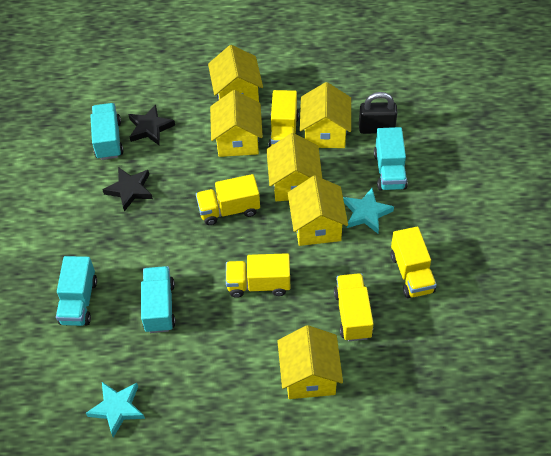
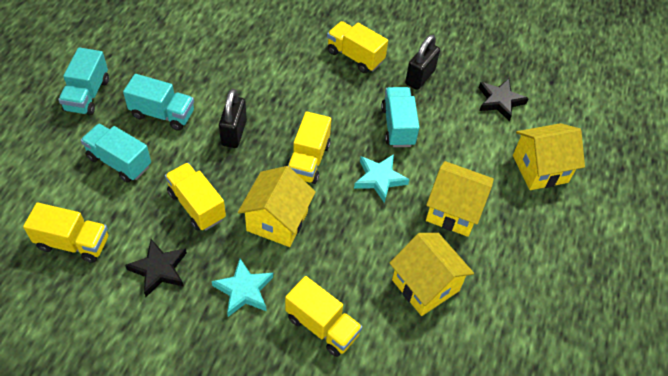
black padlock: 1 -> 2
yellow house: 6 -> 4

